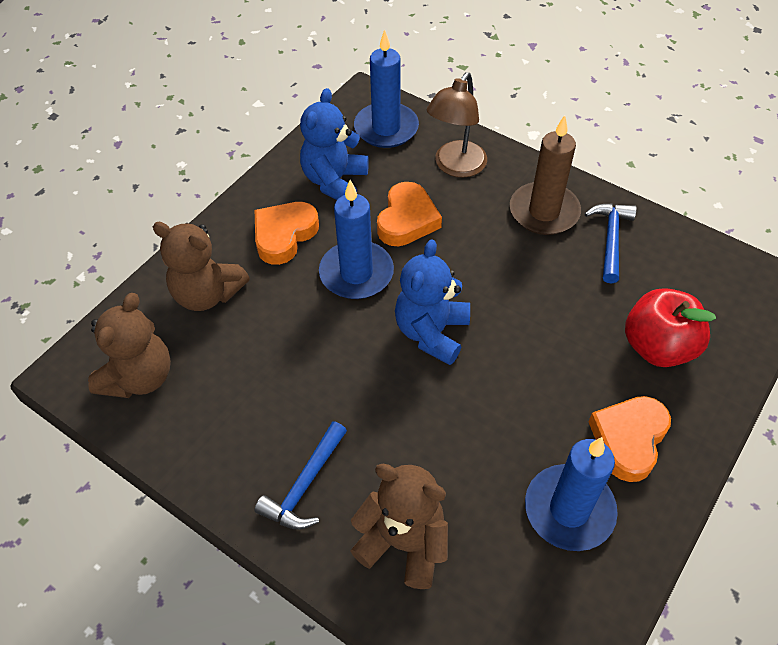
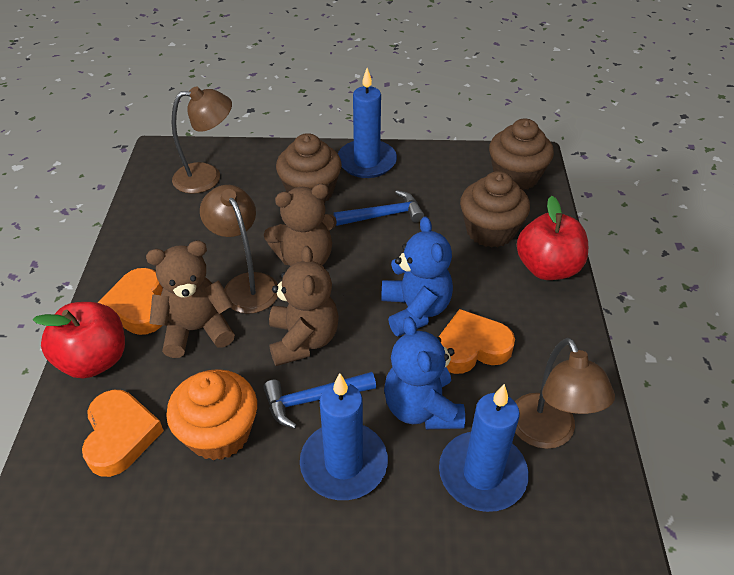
brown candle: 1 -> 0
brown cupcake: 0 -> 3
brown lamp: 1 -> 3
orange cupcake: 0 -> 1
red apple: 1 -> 2

